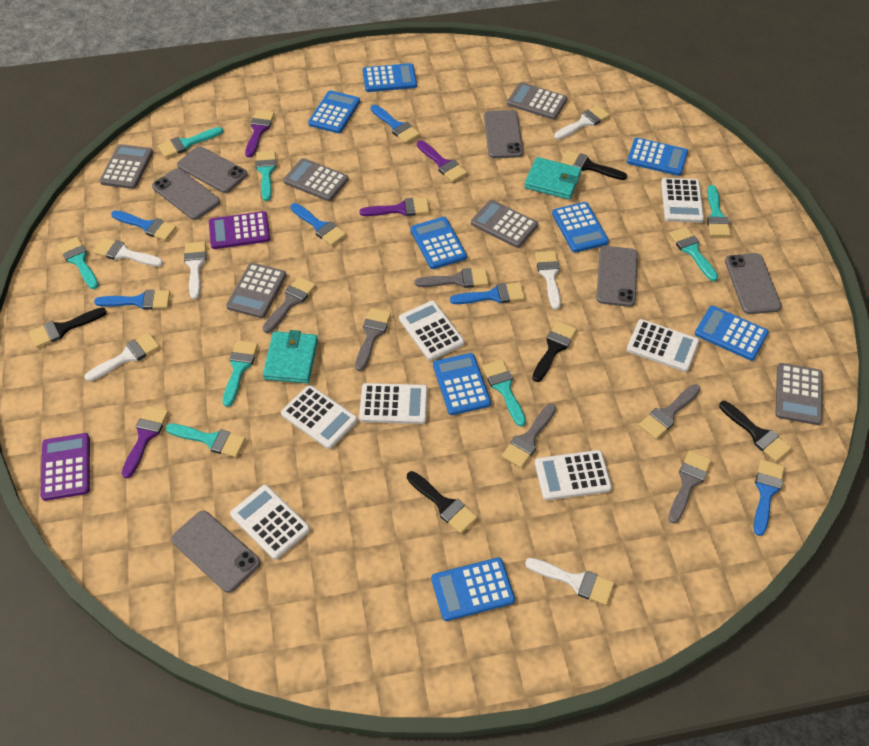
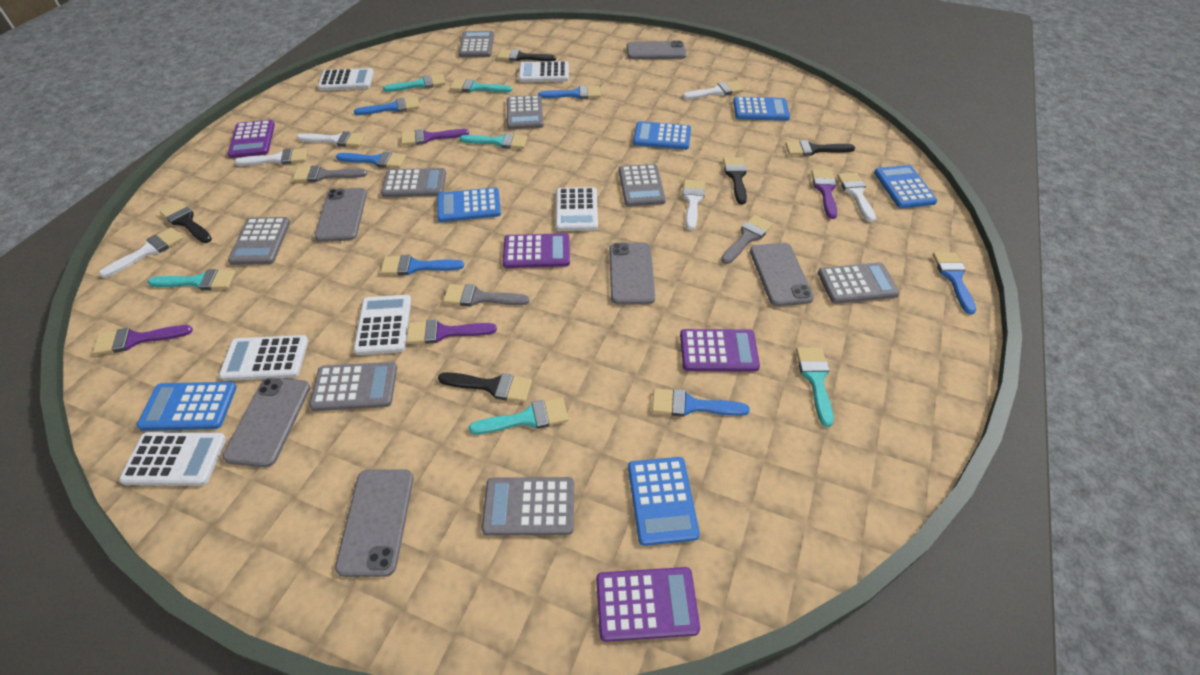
blue calculator: 8 -> 6
grey brush: 6 -> 3
grey calculator: 6 -> 8
purple calculator: 2 -> 4
turquoise brush: 8 -> 6
turquoise wallet: 2 -> 0
white calculator: 7 -> 6

